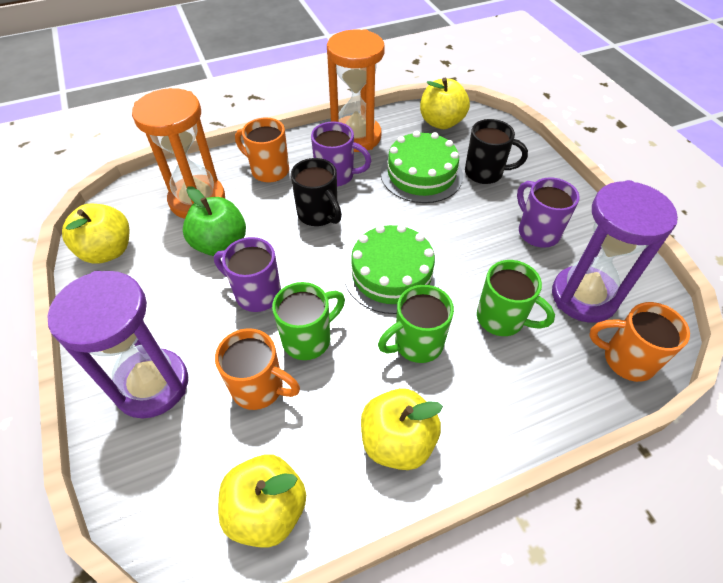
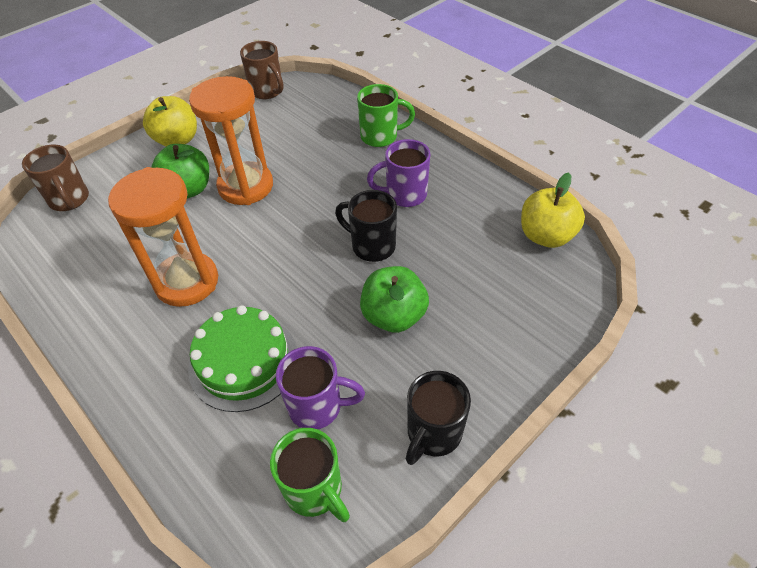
brown mug: 0 -> 2
green apple: 1 -> 2
green cake: 2 -> 1
green mug: 3 -> 2
orange mug: 3 -> 0
purple hourglass: 2 -> 0
purple mug: 3 -> 2
yellow apple: 4 -> 2

